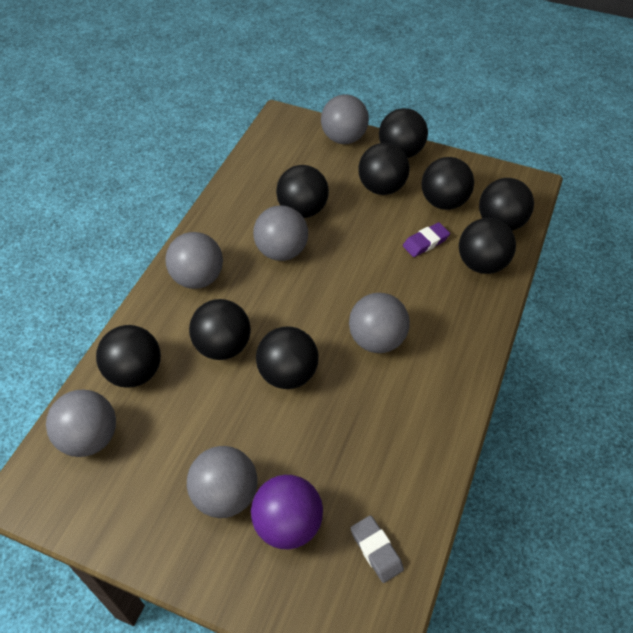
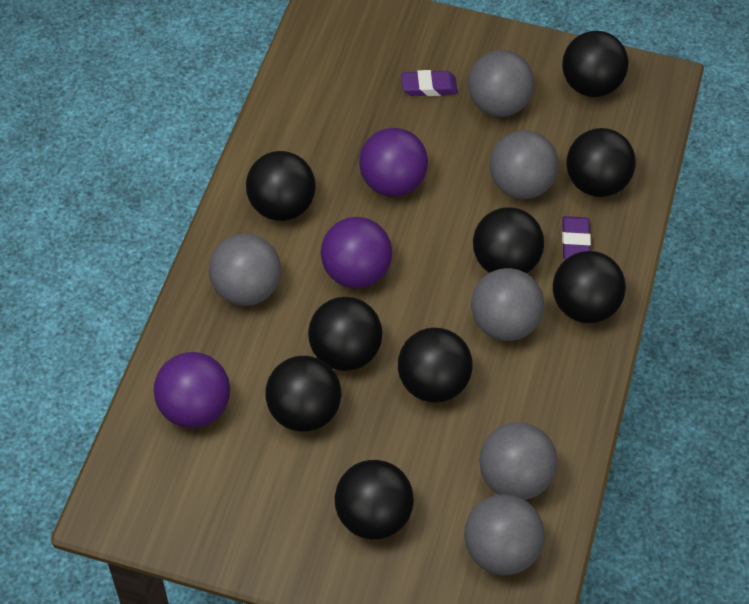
grey eraser: 1 -> 0
purple ball: 1 -> 3
purple eraser: 1 -> 2

